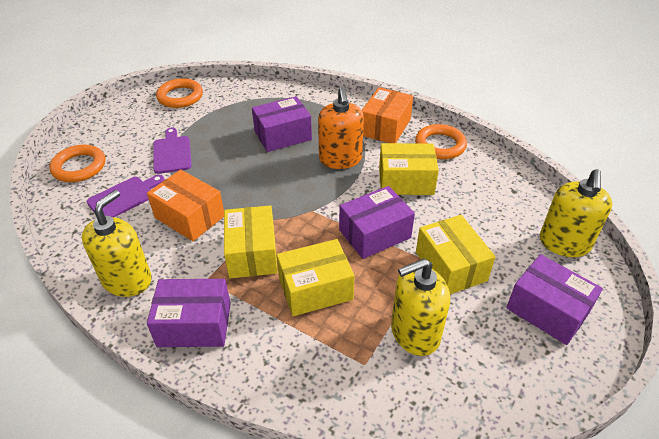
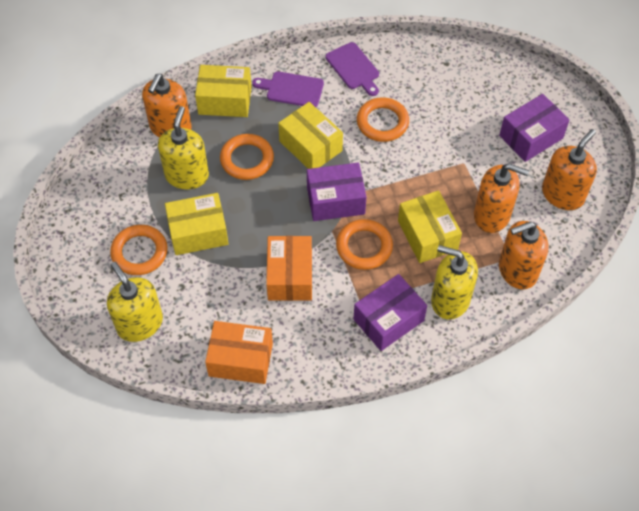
orange ring: 3 -> 4
orange soap dispenser: 1 -> 4
purple box: 4 -> 3

